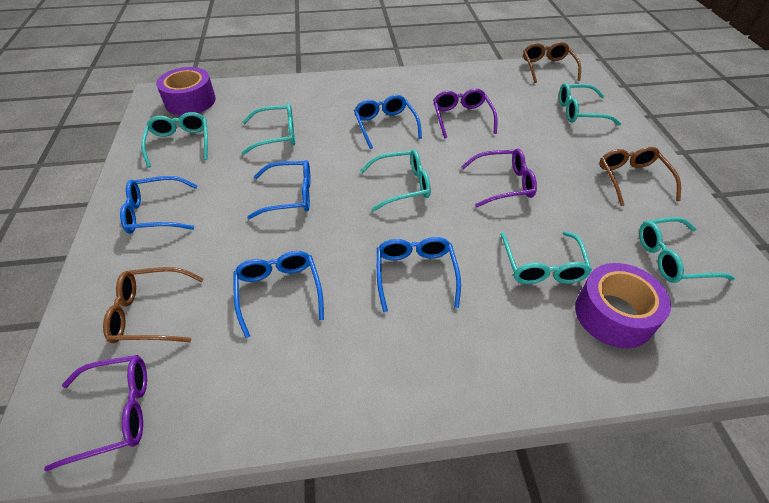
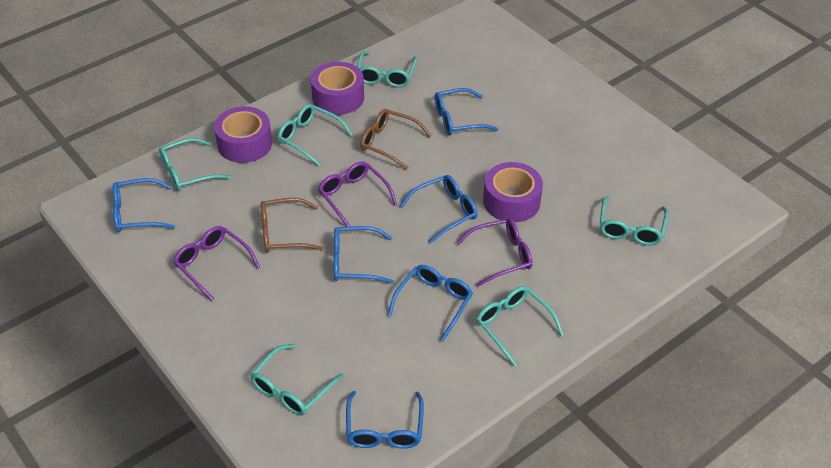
blue glasses: 5 -> 6
brown glasses: 3 -> 2
purple tape: 2 -> 3

